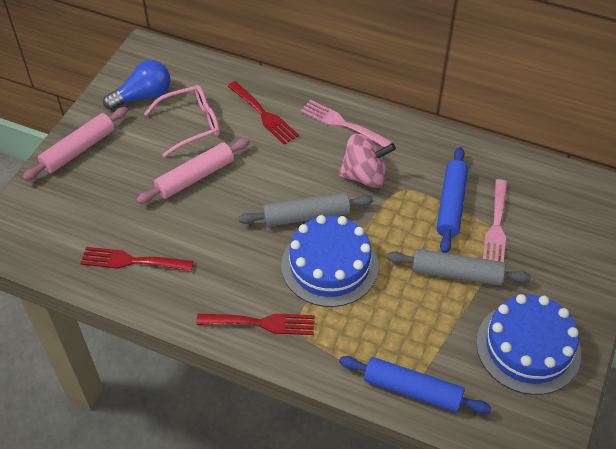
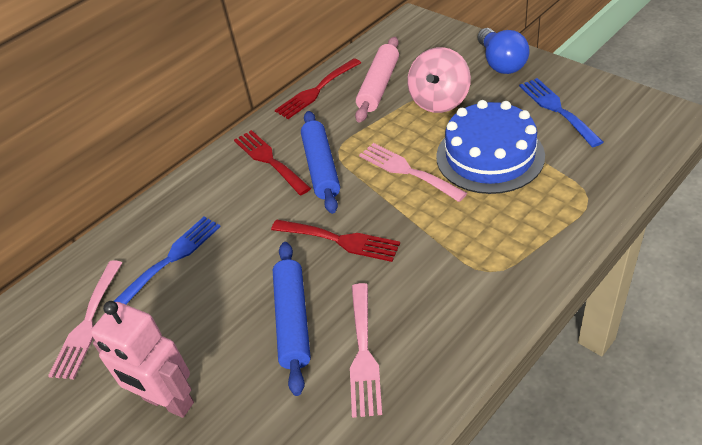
blue cake: 2 -> 1
blue fork: 0 -> 2
grey rolling pin: 2 -> 0
pink fork: 2 -> 3
pink glasses: 1 -> 0
pink robot: 0 -> 1
pink rolling pin: 2 -> 1

